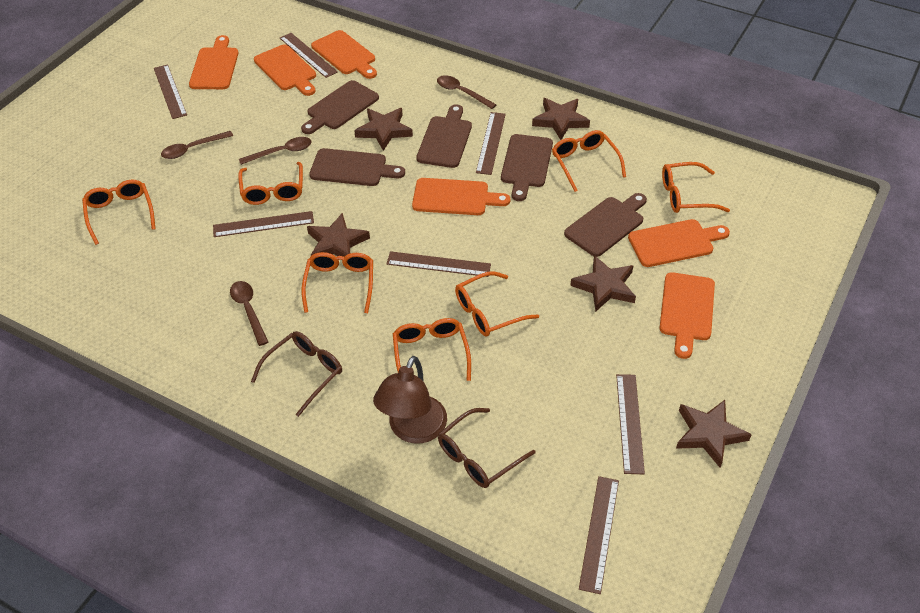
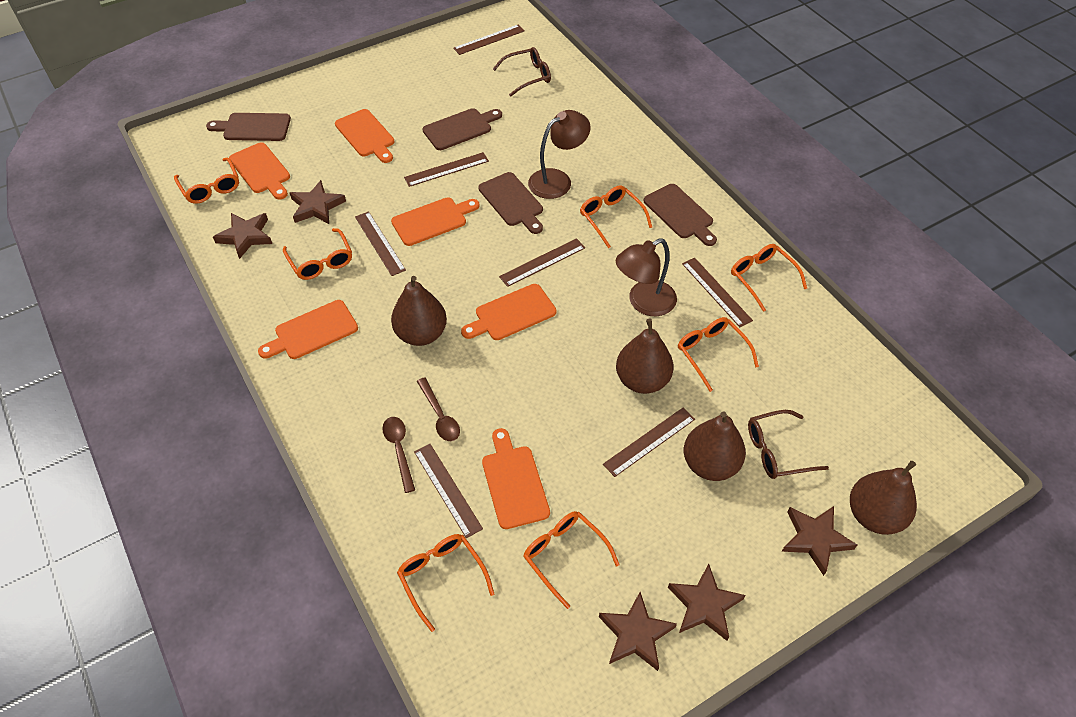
brown cutting board: 5 -> 4
brown lamp: 1 -> 2
brown pear: 0 -> 4
brown spoon: 4 -> 2

